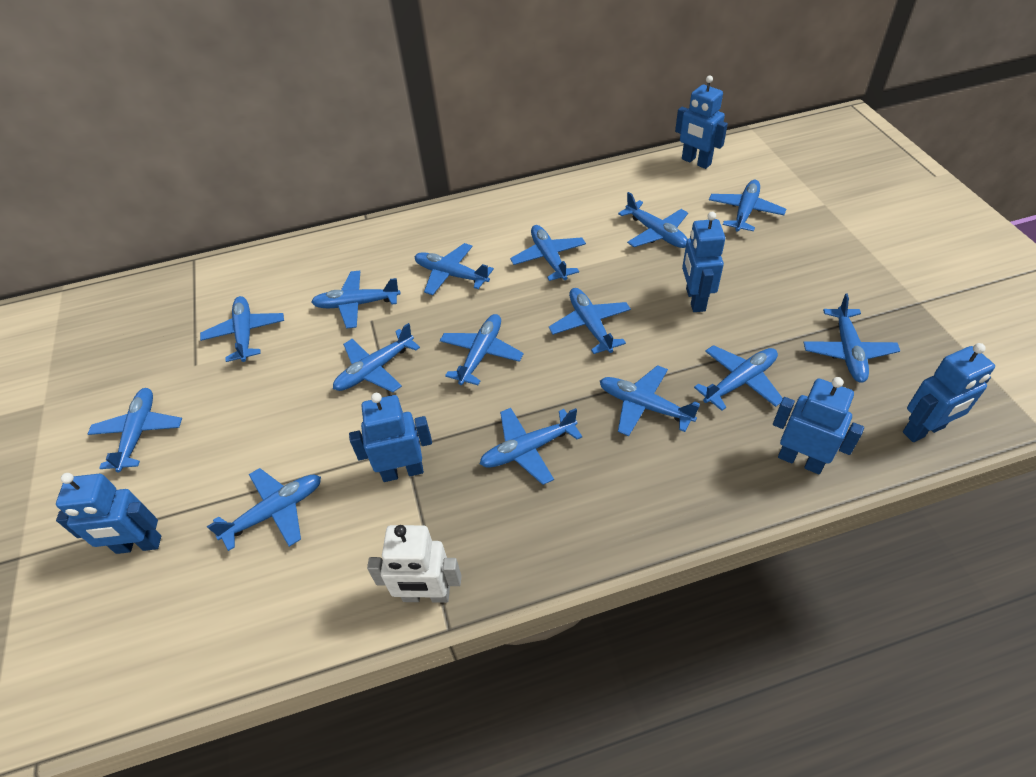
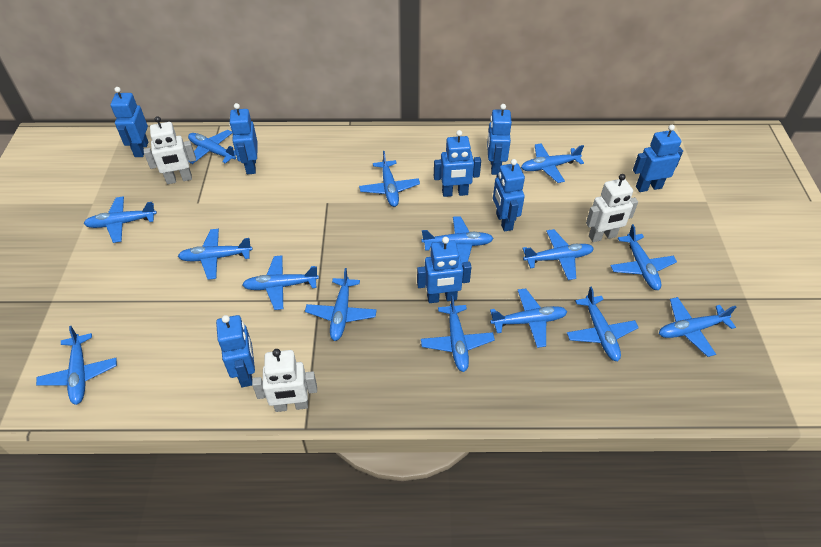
blue robot: 6 -> 8
white robot: 1 -> 3

